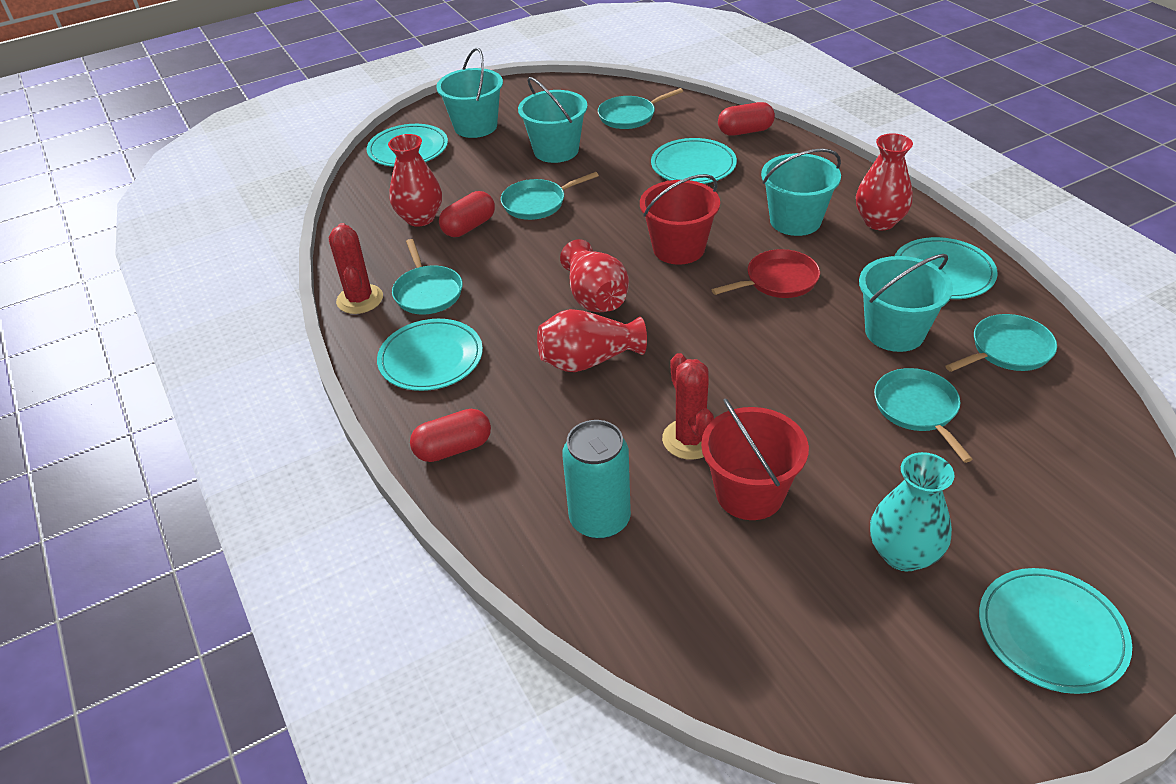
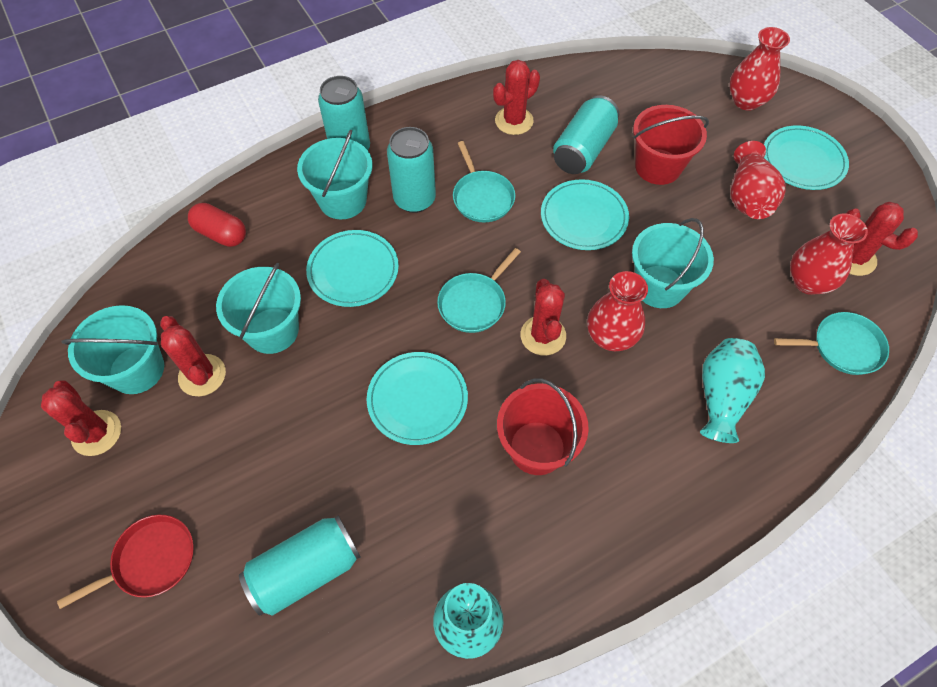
red cactus: 2 -> 5
red capsule: 3 -> 1
turquoise can: 1 -> 4
turquoise pan: 5 -> 3
turquoise plate: 5 -> 4
turquoise vase: 1 -> 2

